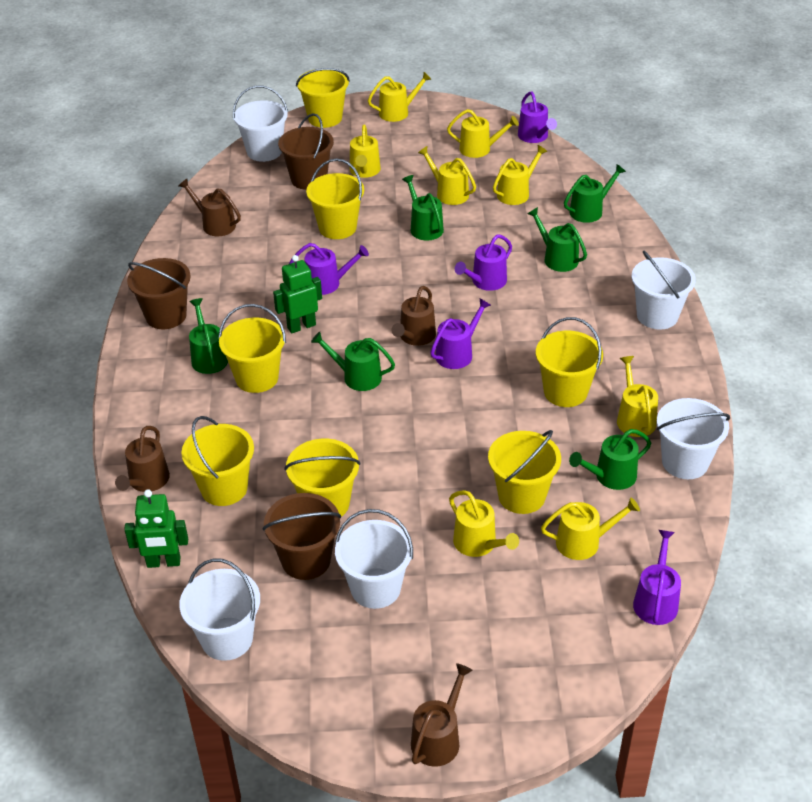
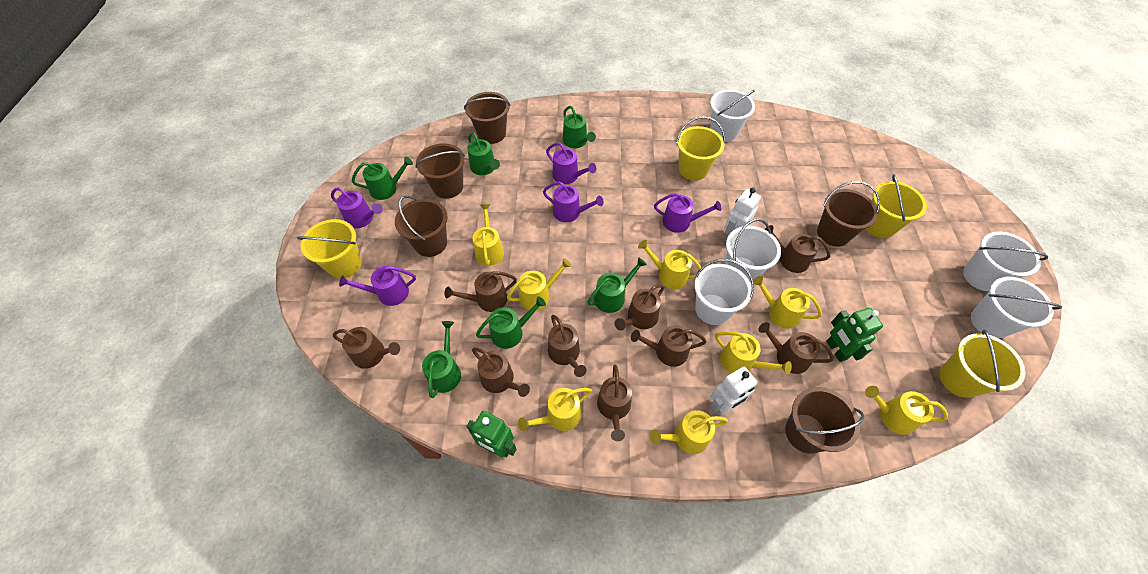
brown bucket: 3 -> 5
brown watering can: 4 -> 9
white robot: 0 -> 2
yellow bucket: 7 -> 4

